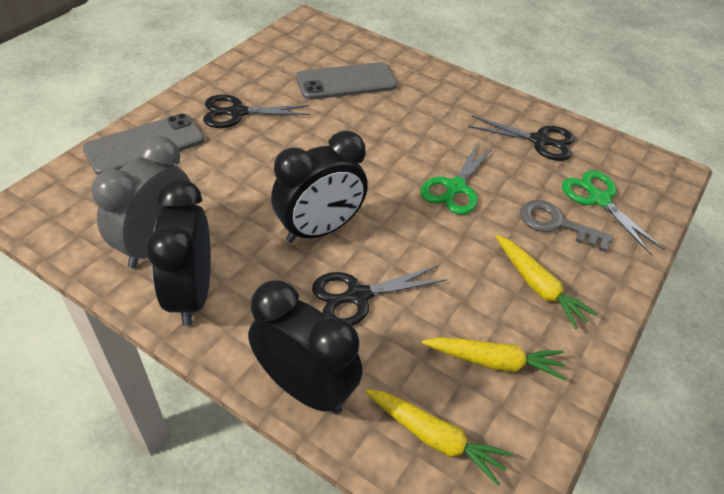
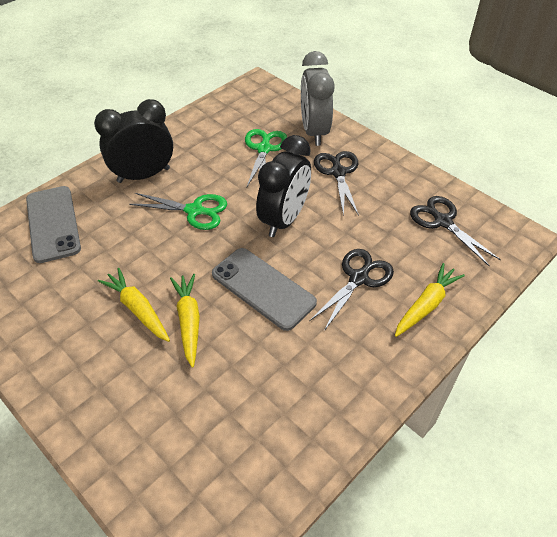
black clock: 3 -> 2
grey key: 1 -> 0

